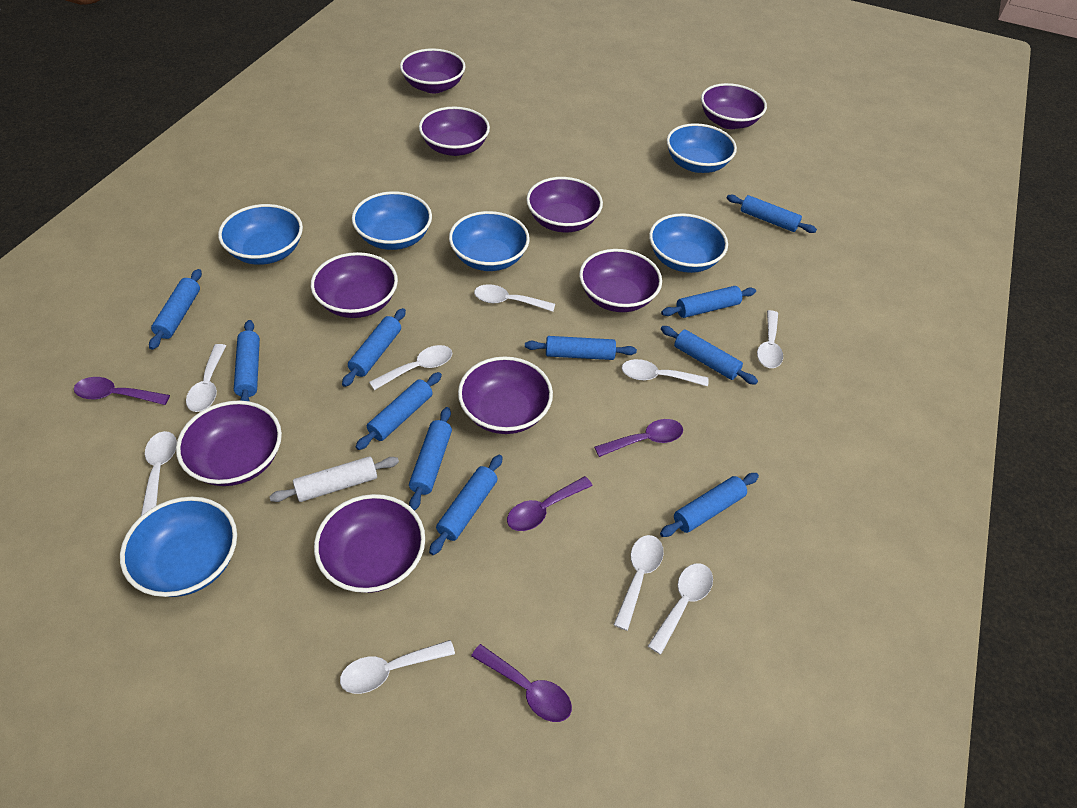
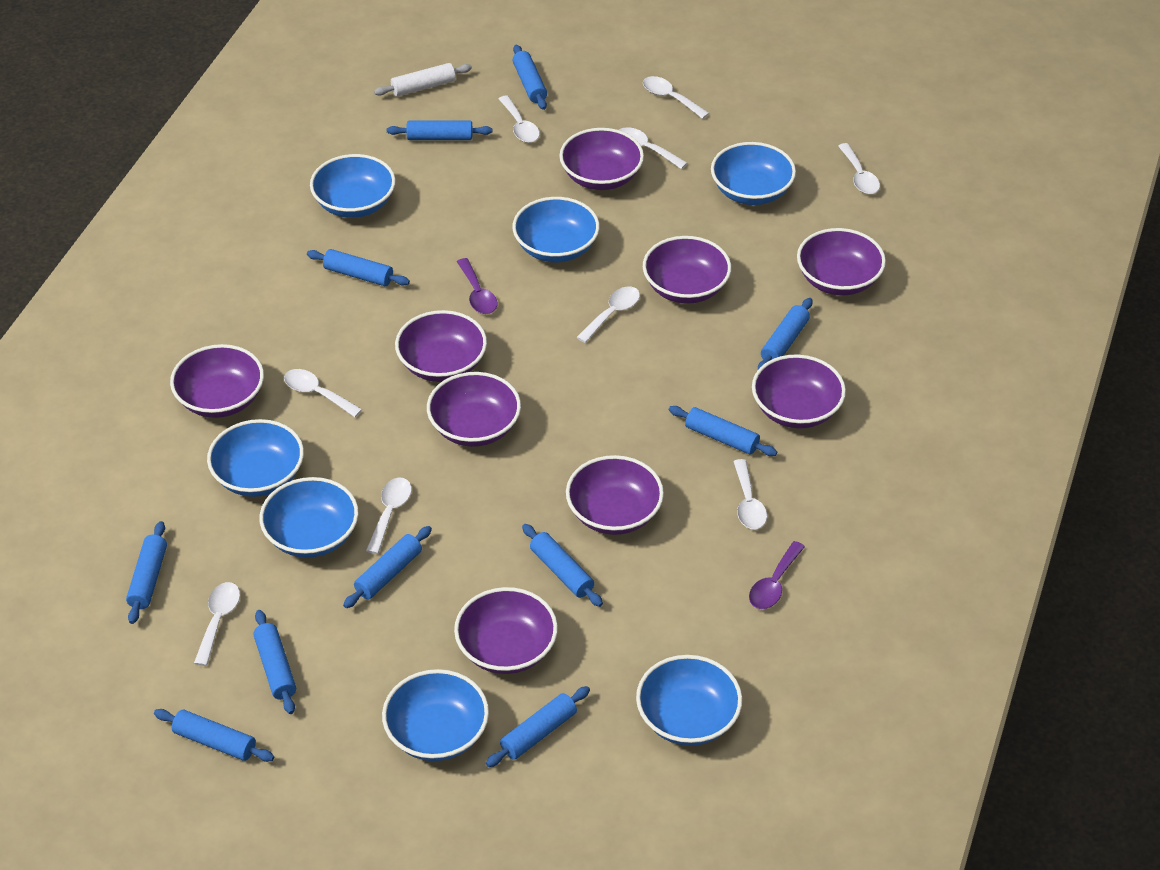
blue bowl: 6 -> 7
purple spoon: 4 -> 2

